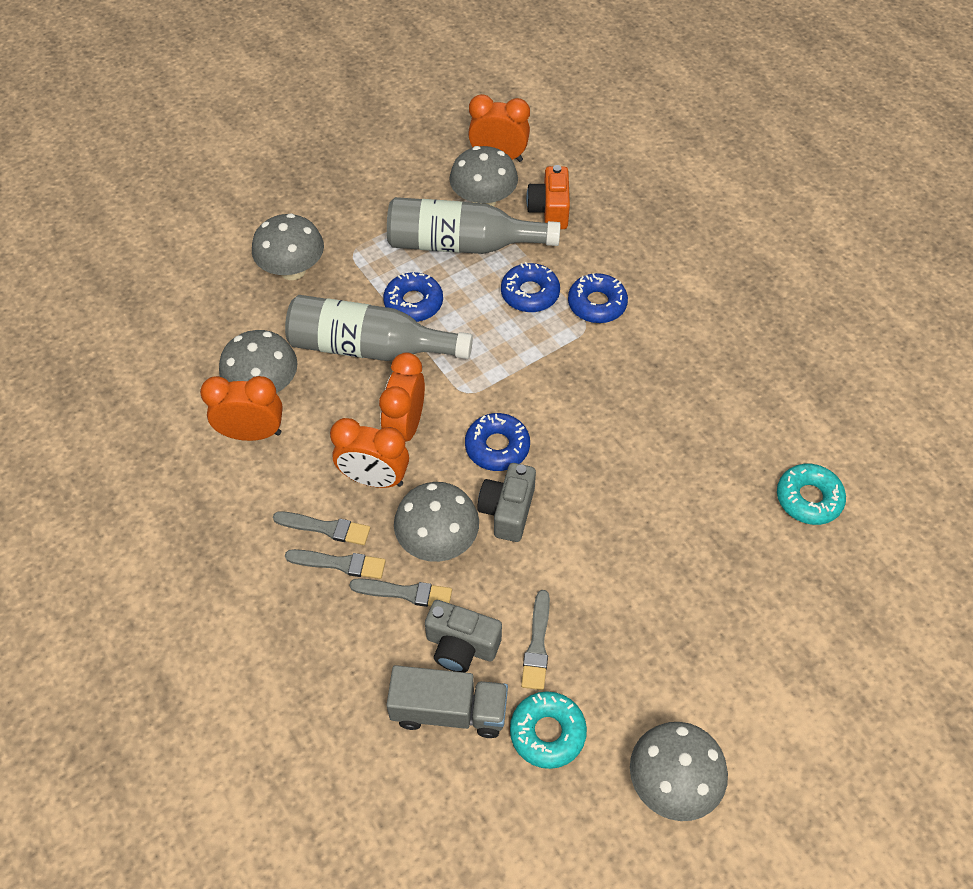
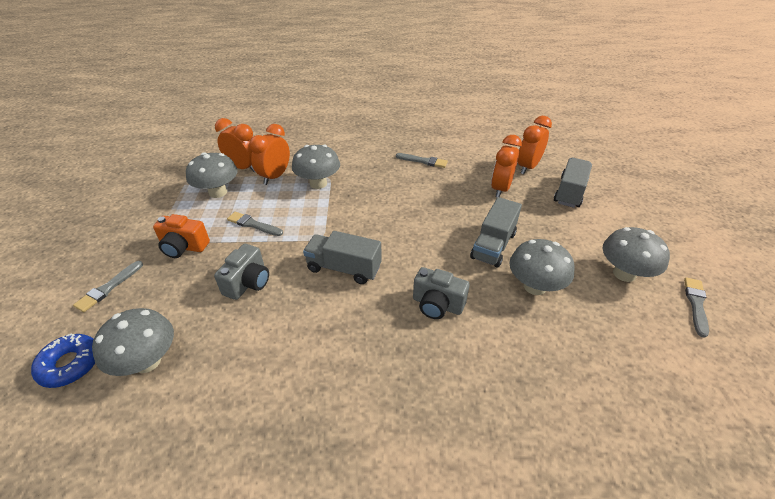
blue donut: 4 -> 1
grey bottle: 2 -> 0
grey truck: 1 -> 3
turquoise donut: 2 -> 0

